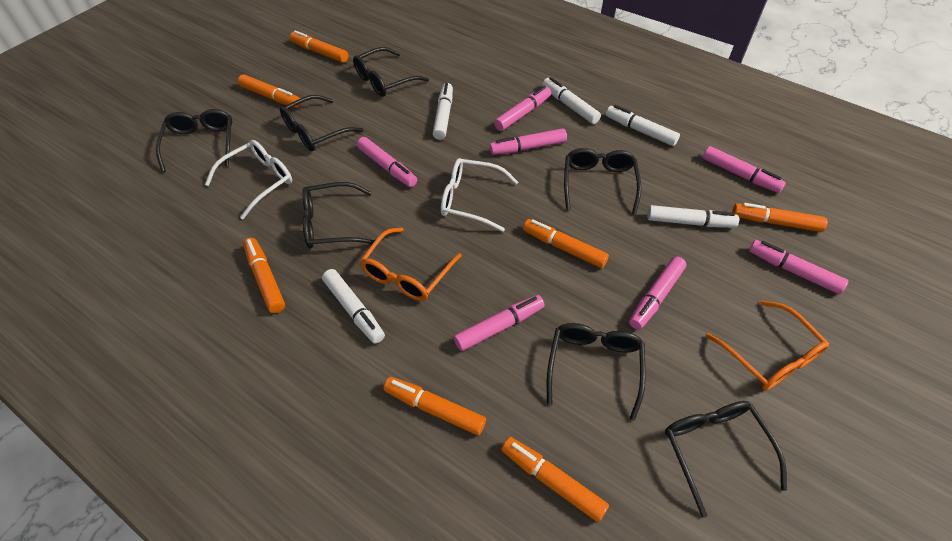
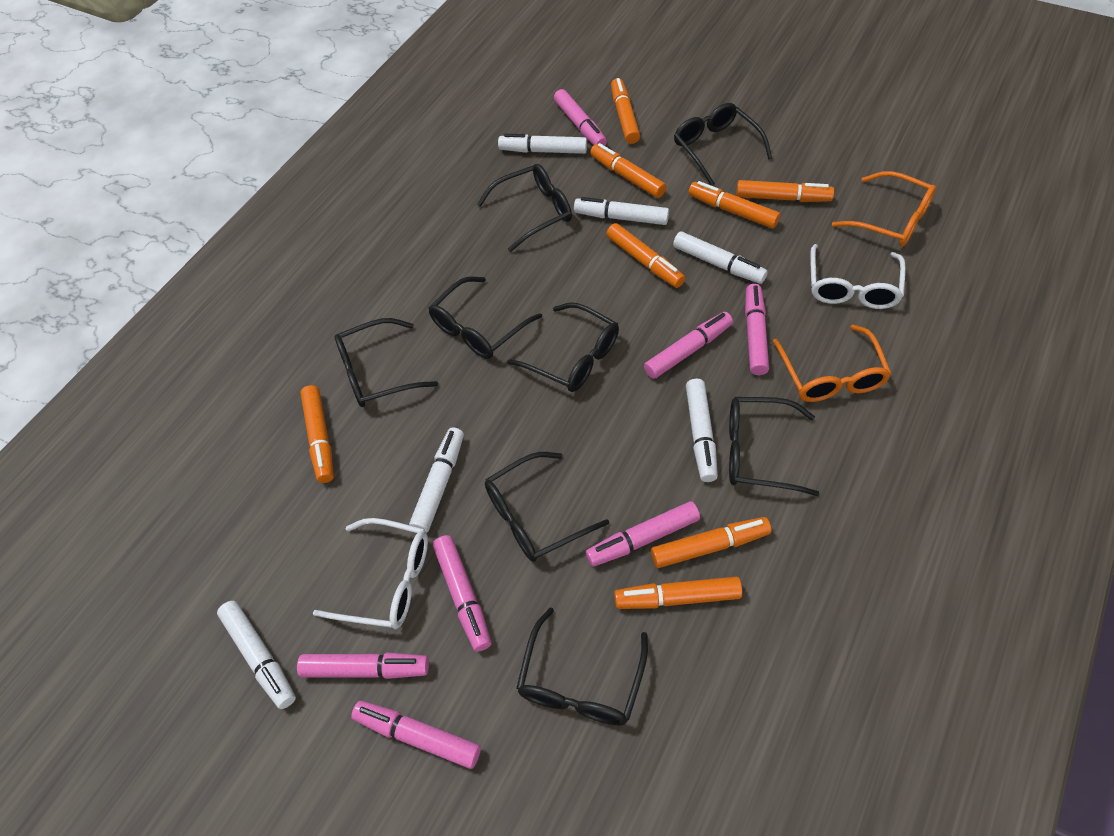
black glasses: 7 -> 8
orange marker: 7 -> 8
white marker: 5 -> 6

